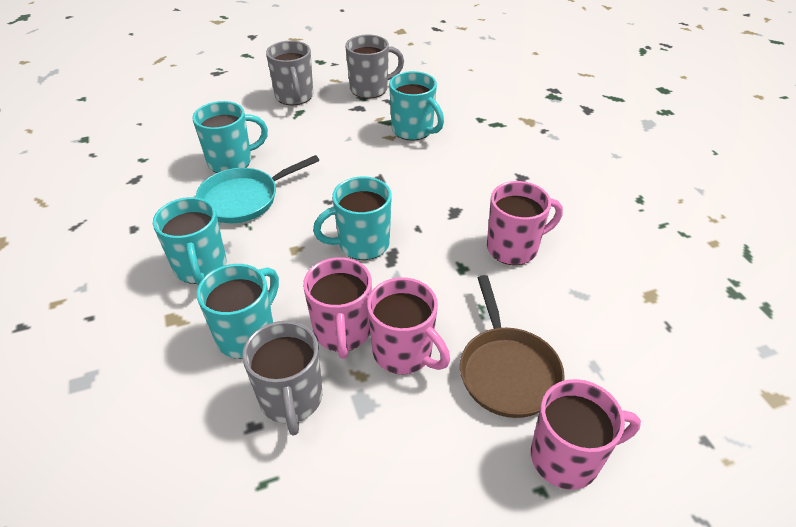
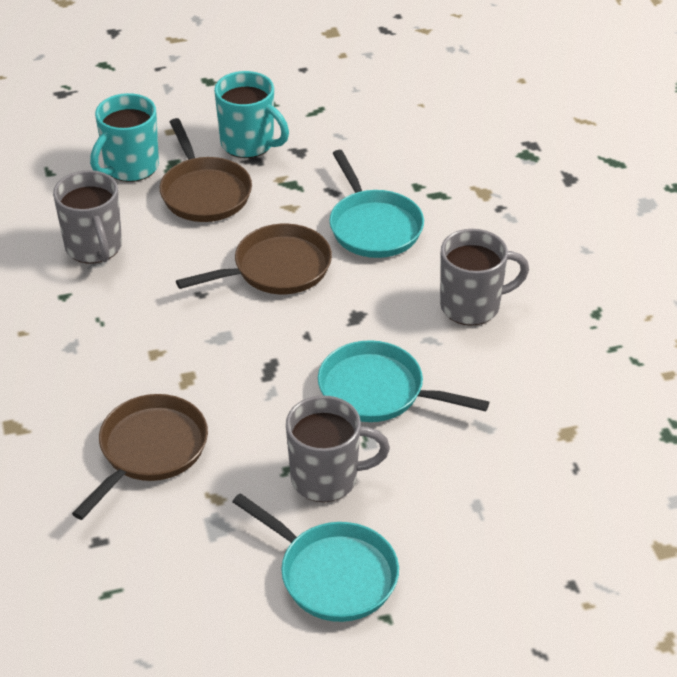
brown pan: 1 -> 3
pink mug: 4 -> 0
turquoise mug: 5 -> 2
turquoise pan: 1 -> 3

